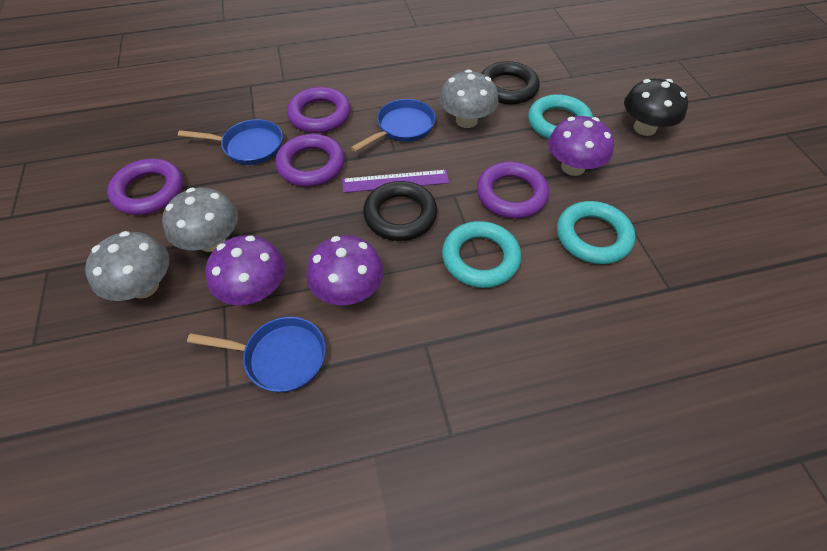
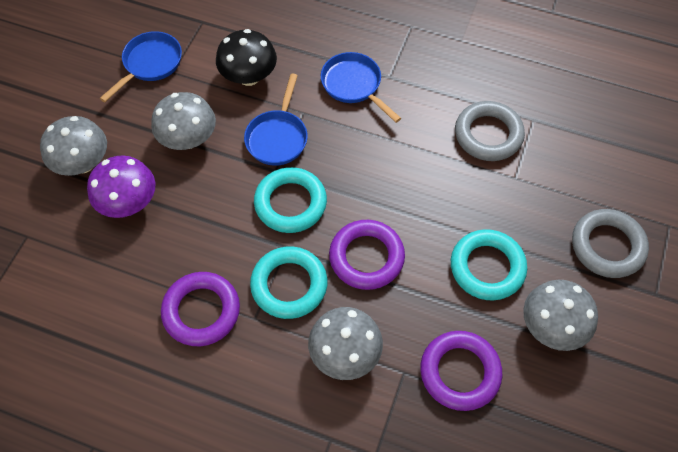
black ring: 2 -> 0
grey mushroom: 3 -> 4
grey ring: 0 -> 2
purple mushroom: 3 -> 1
purple ring: 4 -> 3
purple ruler: 1 -> 0

